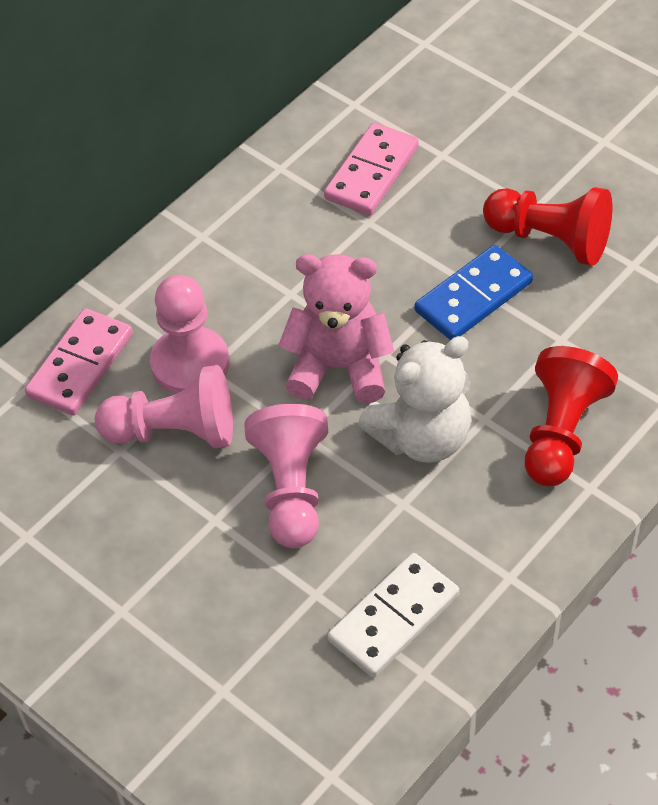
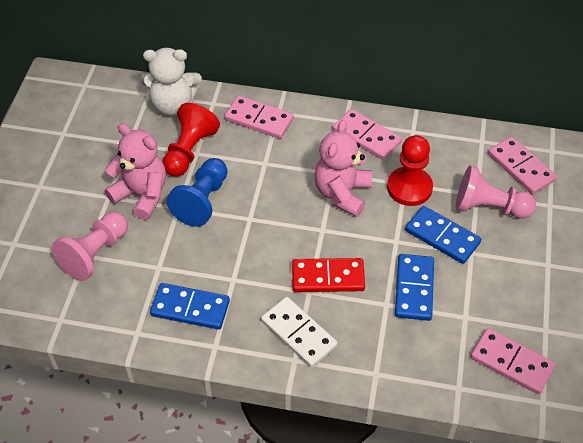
blue domino: 1 -> 3
blue pawn: 0 -> 1
pink domino: 2 -> 4
pink pawn: 3 -> 2
pink teddy bear: 1 -> 2
red domino: 0 -> 1

